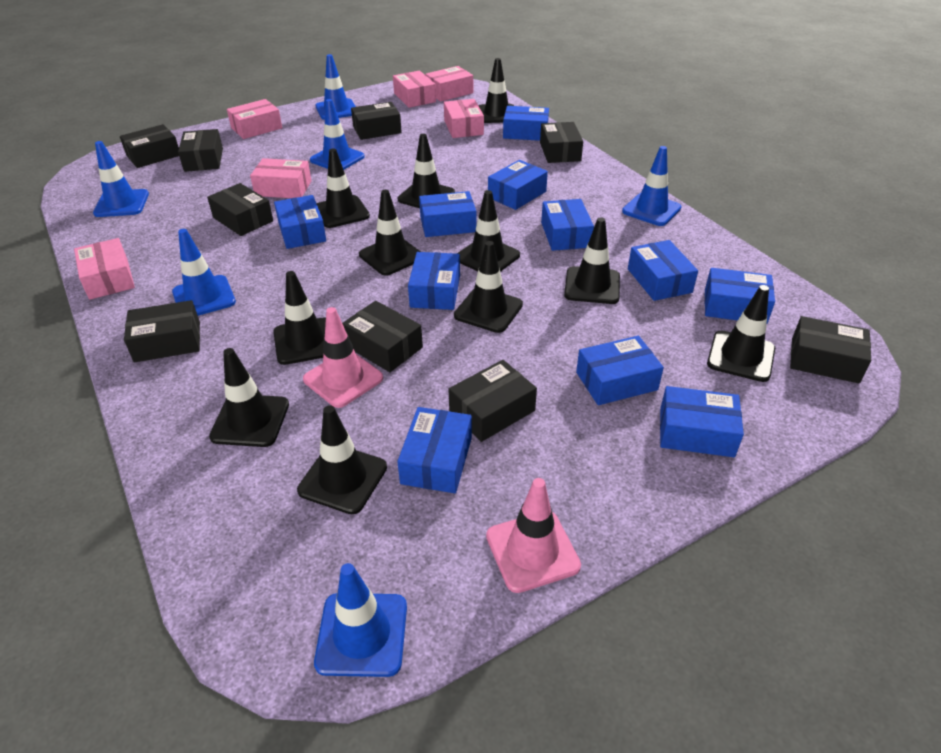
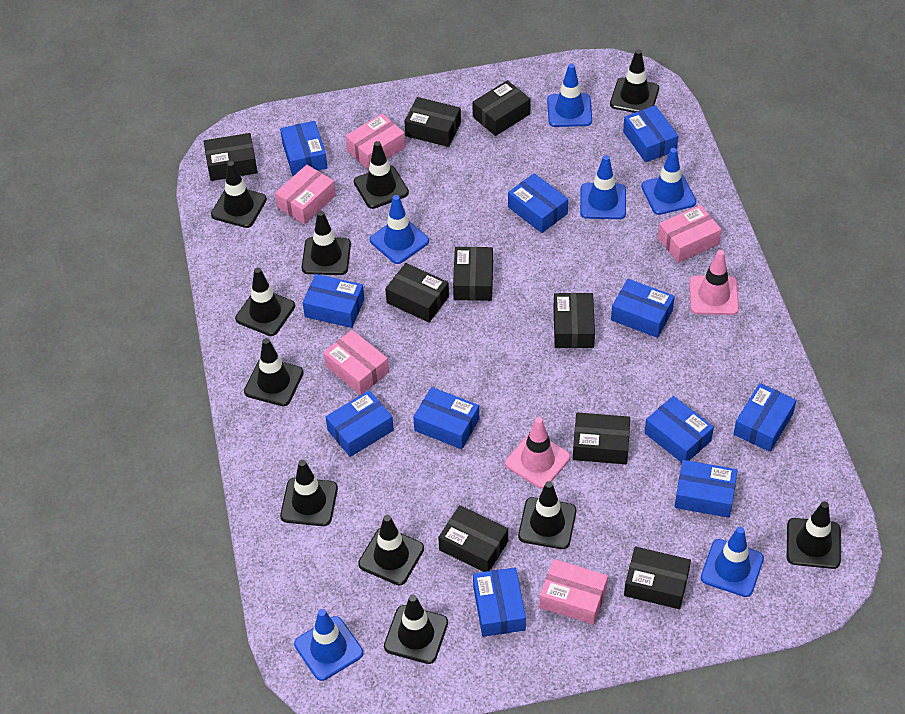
pink box: 6 -> 5

